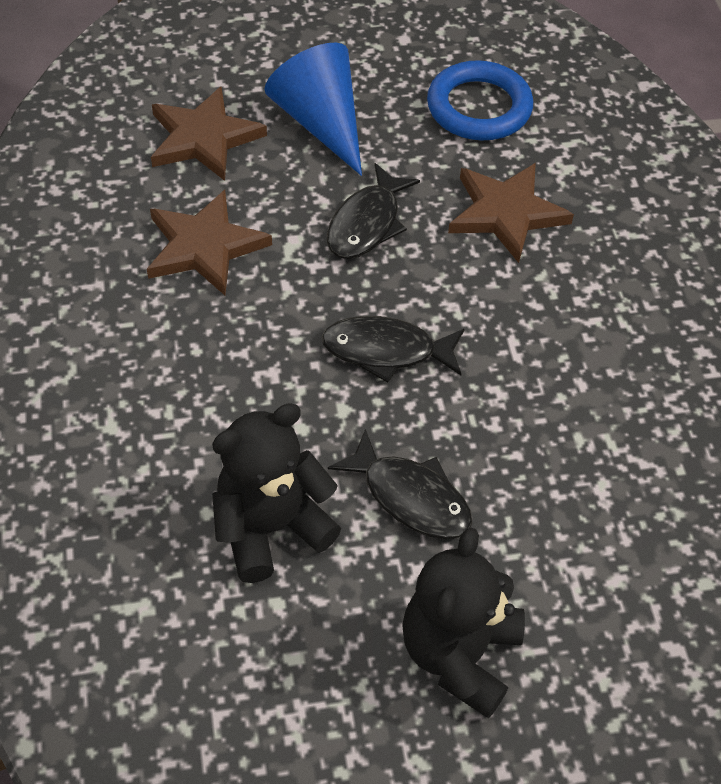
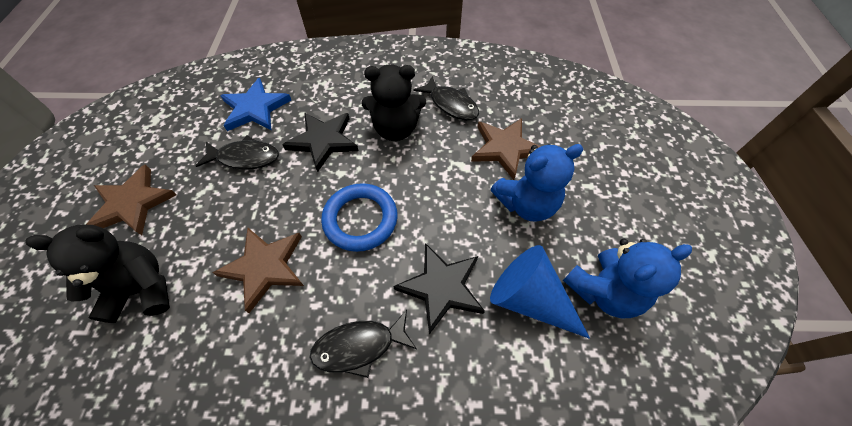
black star: 0 -> 2
blue star: 0 -> 1
blue teddy bear: 0 -> 2

